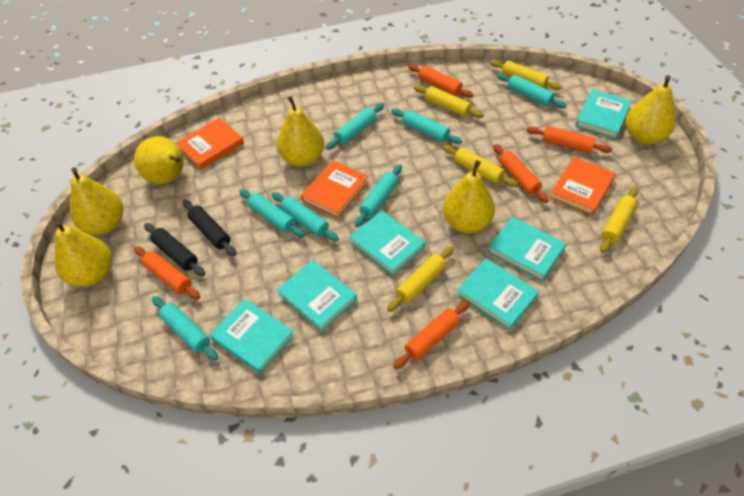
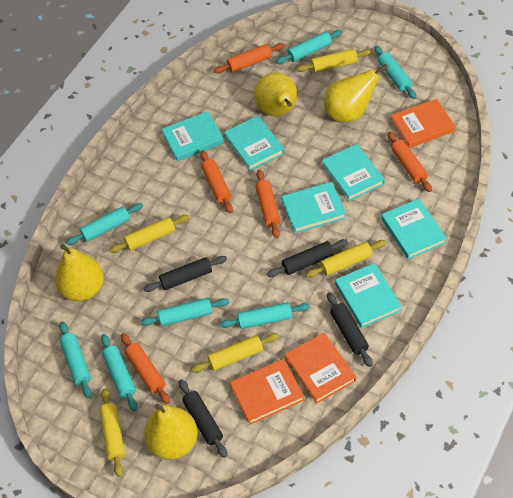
black rolling pin: 2 -> 4
yellow pear: 6 -> 4

